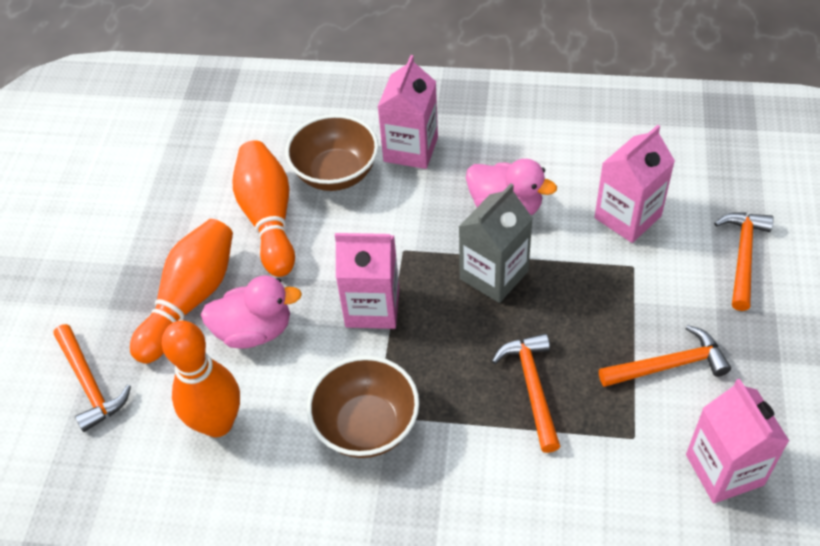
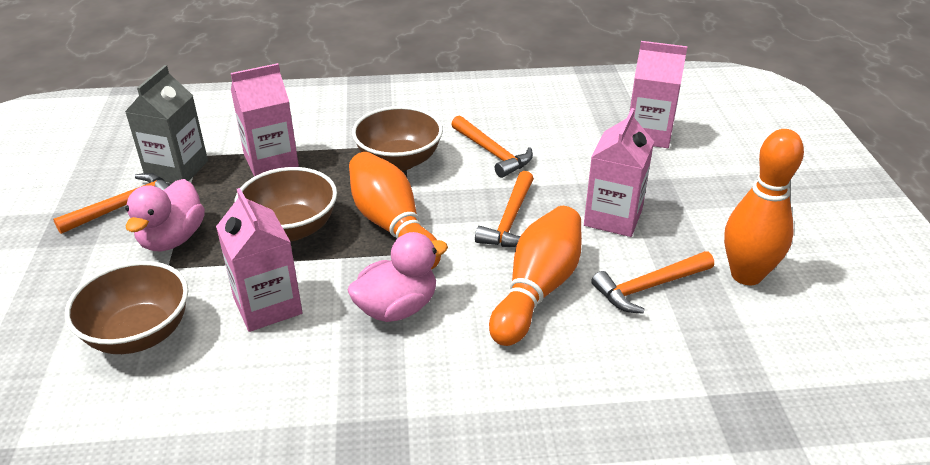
brown bowl: 2 -> 3

